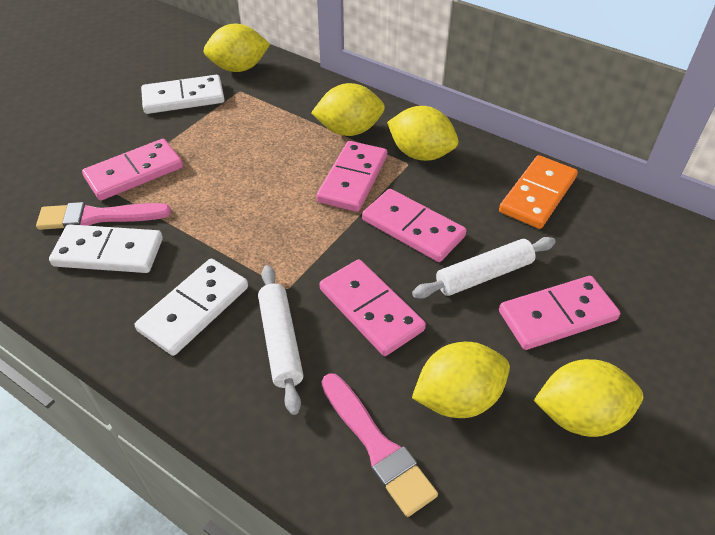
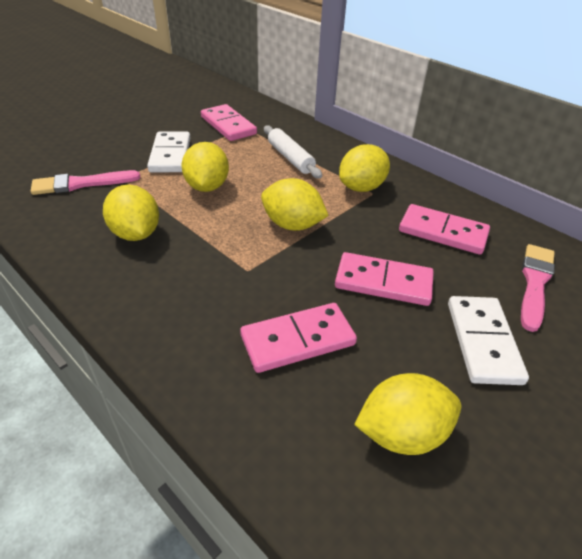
orange domino: 1 -> 0
pink domino: 5 -> 4
white domino: 3 -> 2
white rolling pin: 2 -> 1

